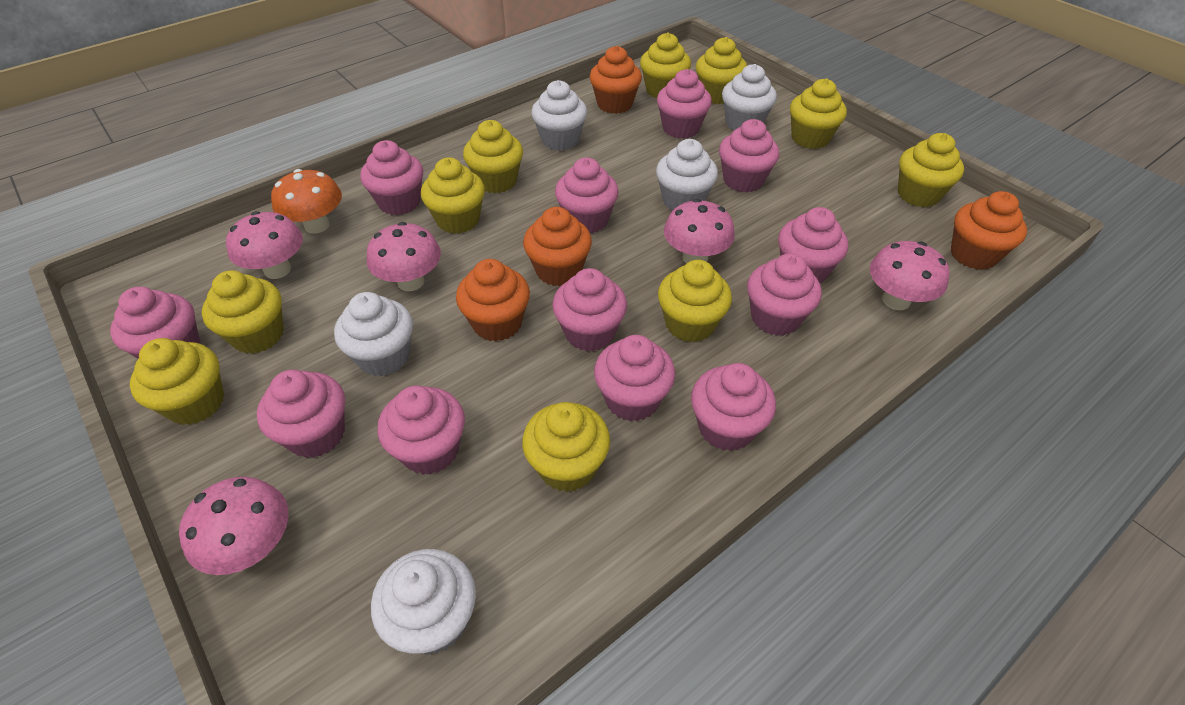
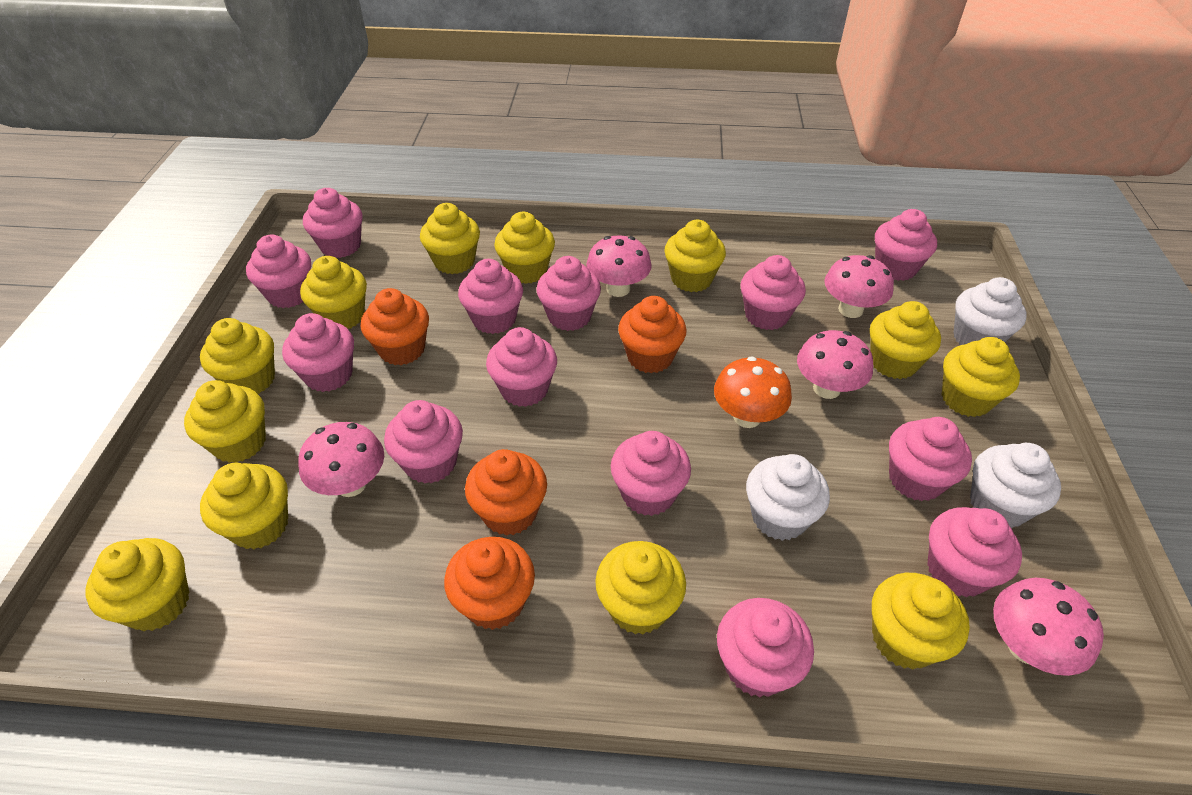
pink cupcake: 12 -> 13
white cupcake: 5 -> 3
yellow cupcake: 10 -> 12

